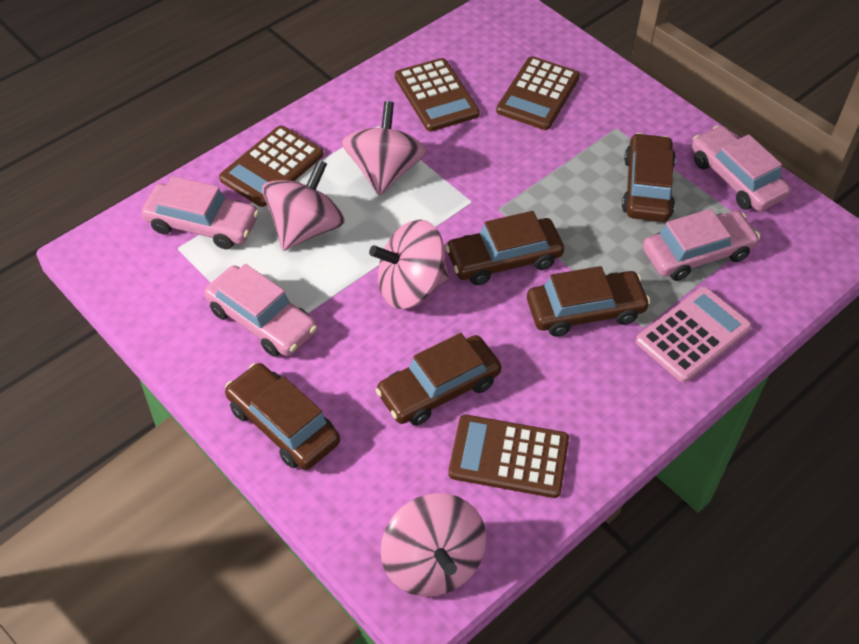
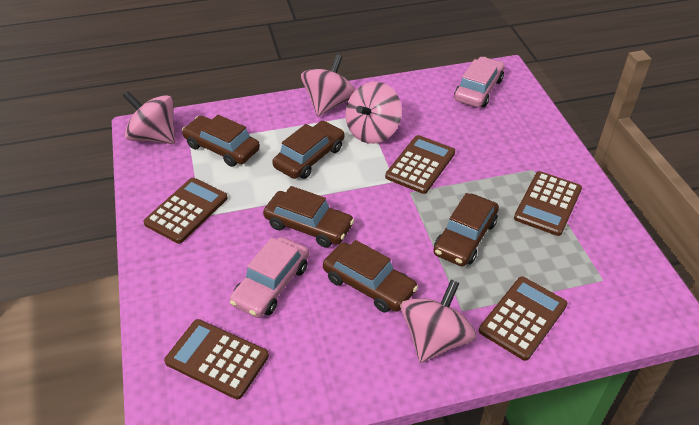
brown calculator: 4 -> 5
pink calculator: 1 -> 0
pink car: 4 -> 2

